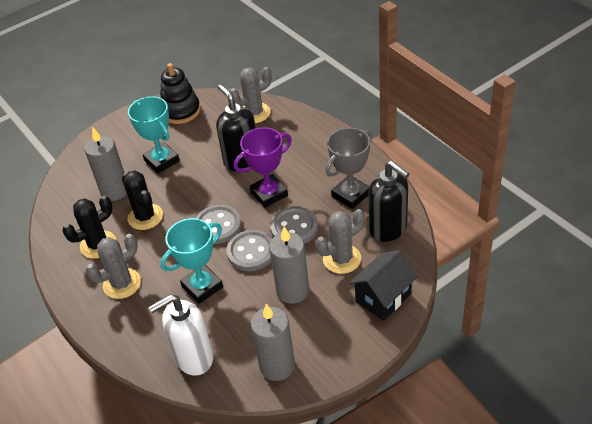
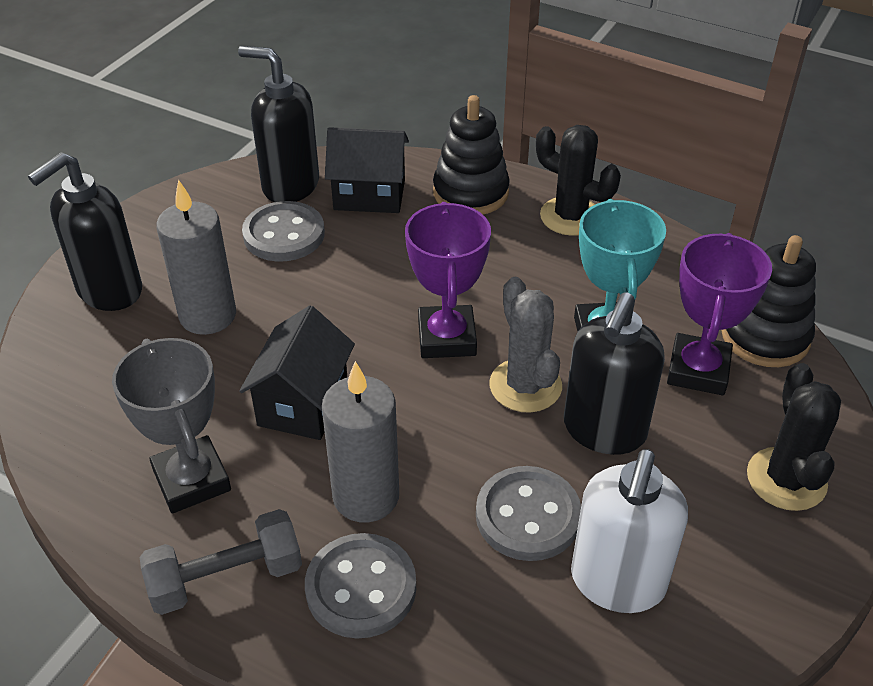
black house: 1 -> 2
black soap dispenser: 2 -> 3
black stacking toy: 1 -> 2
grey cactus: 3 -> 1
grey candle: 3 -> 2
grey dumbbell: 0 -> 1
purple trophy: 1 -> 2
turquoise trophy: 2 -> 1

